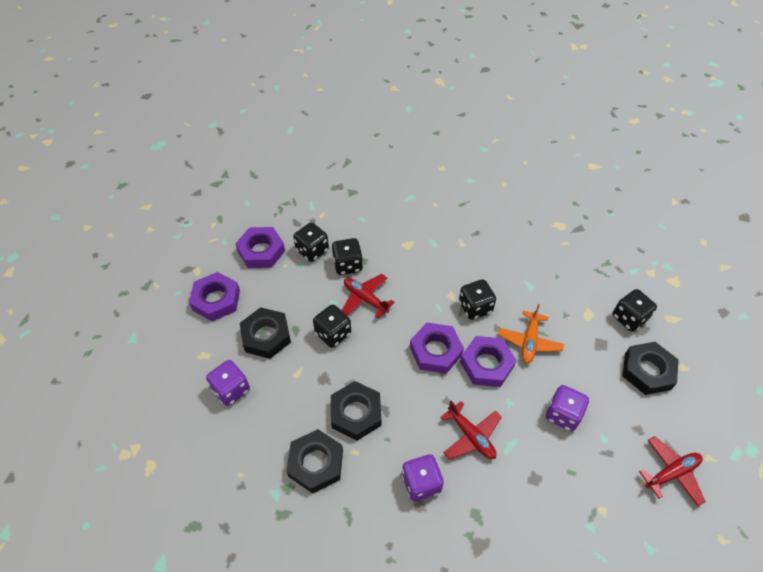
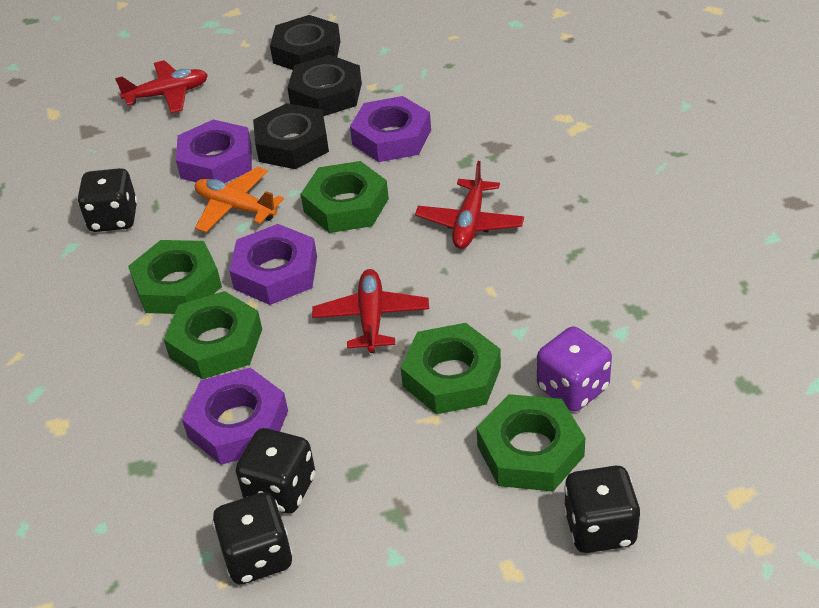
black dice: 5 -> 4
black nut: 4 -> 3
green nut: 0 -> 5
purple dice: 3 -> 1

